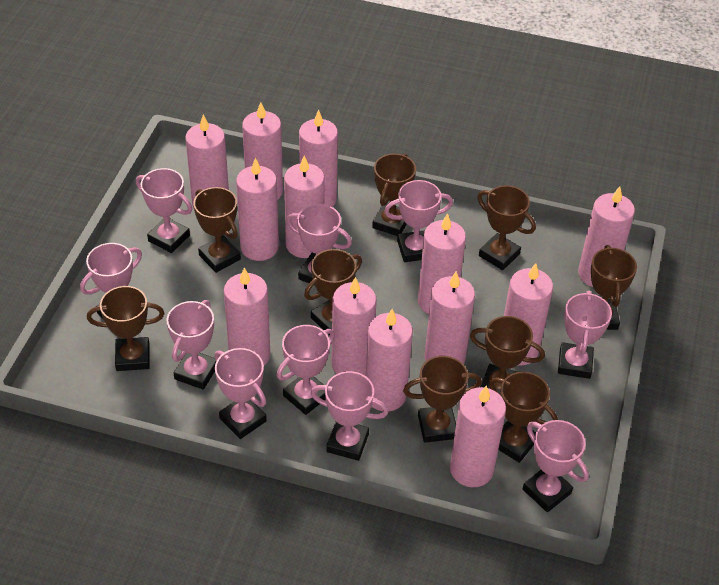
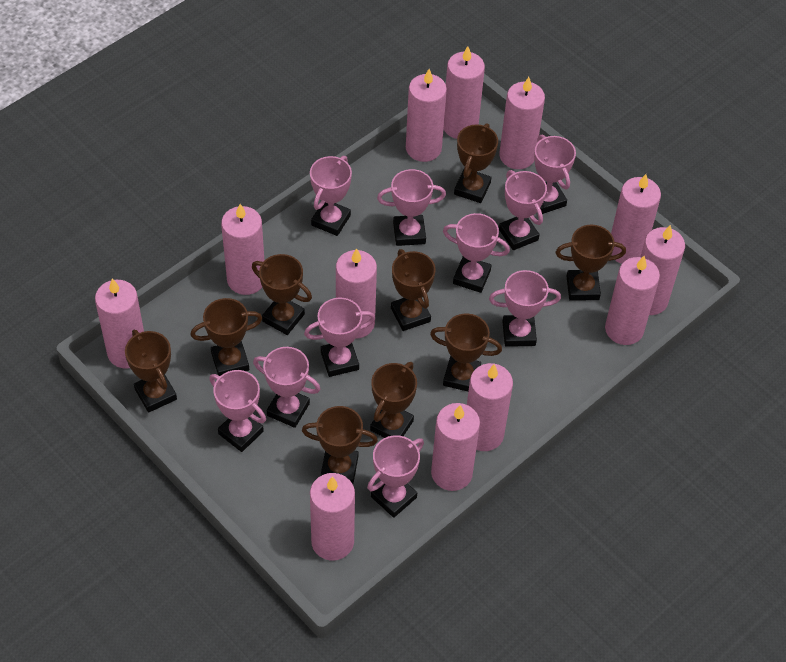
pink candle: 13 -> 12

